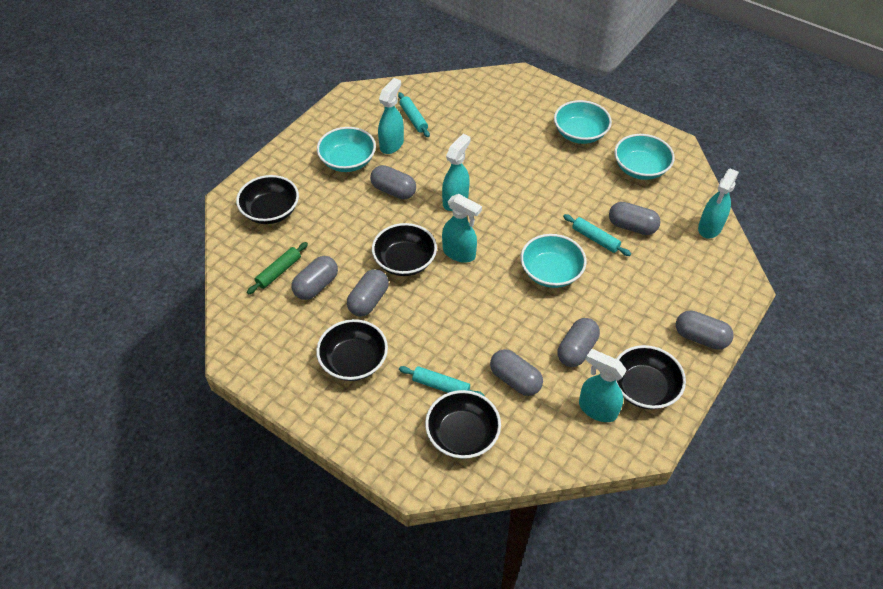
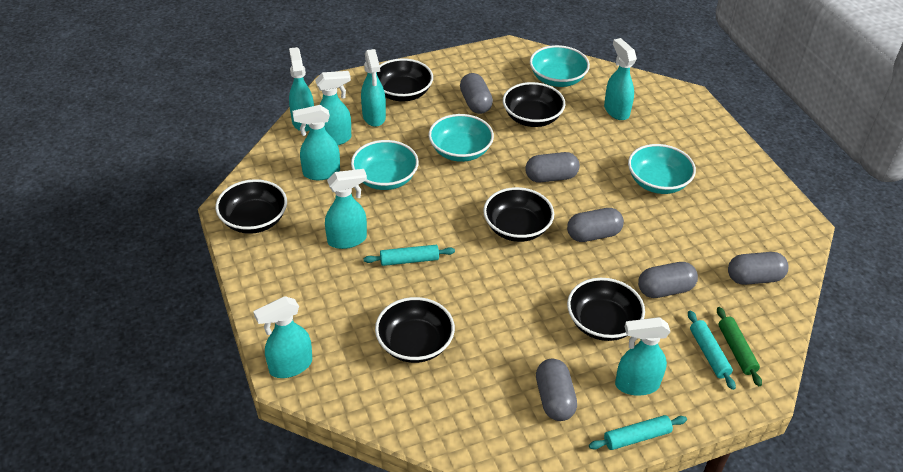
black bowl: 5 -> 6
grey capsule: 7 -> 6
turquoise spray bottle: 5 -> 8

